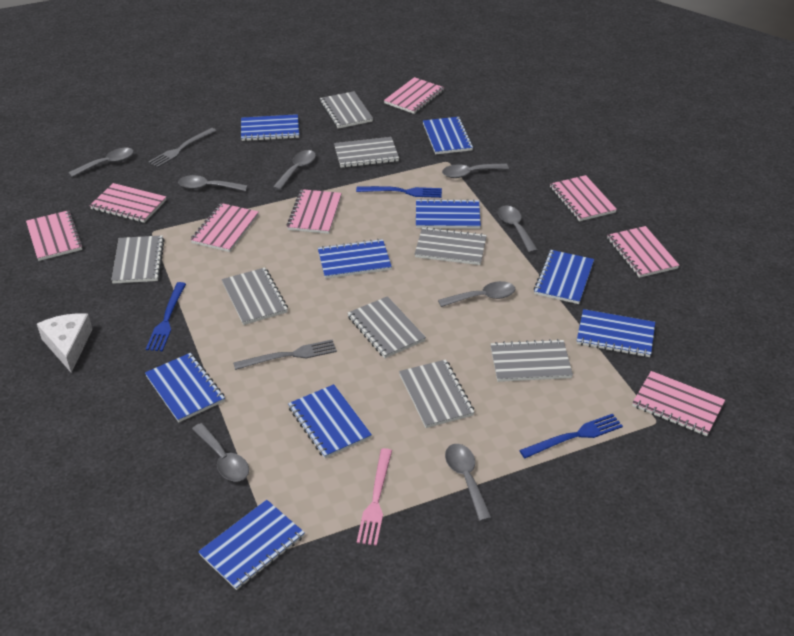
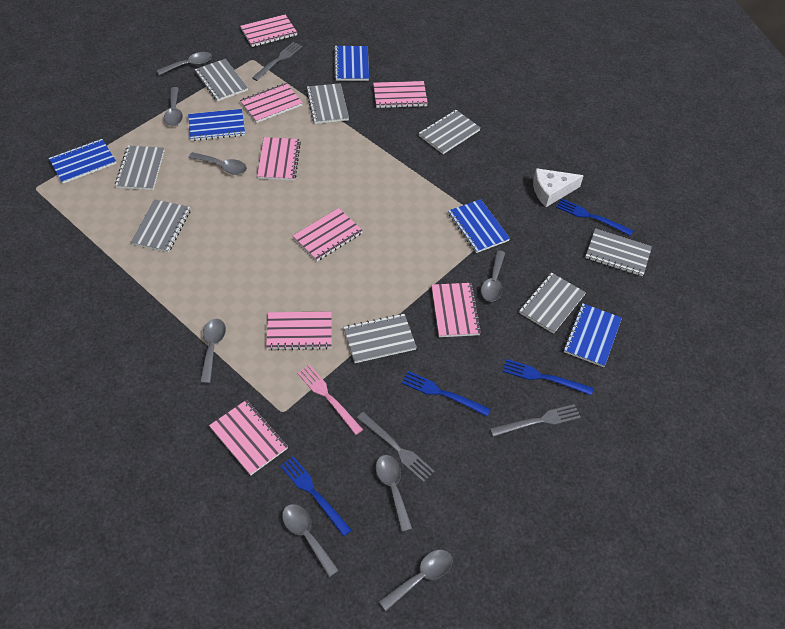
blue fork: 3 -> 4
blue notebook: 9 -> 5
grey fork: 2 -> 3

